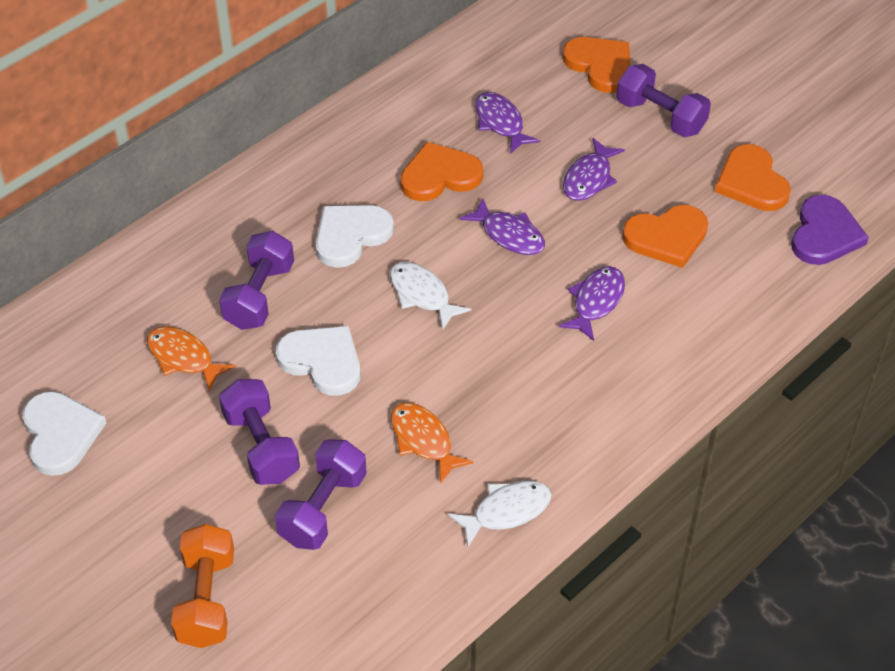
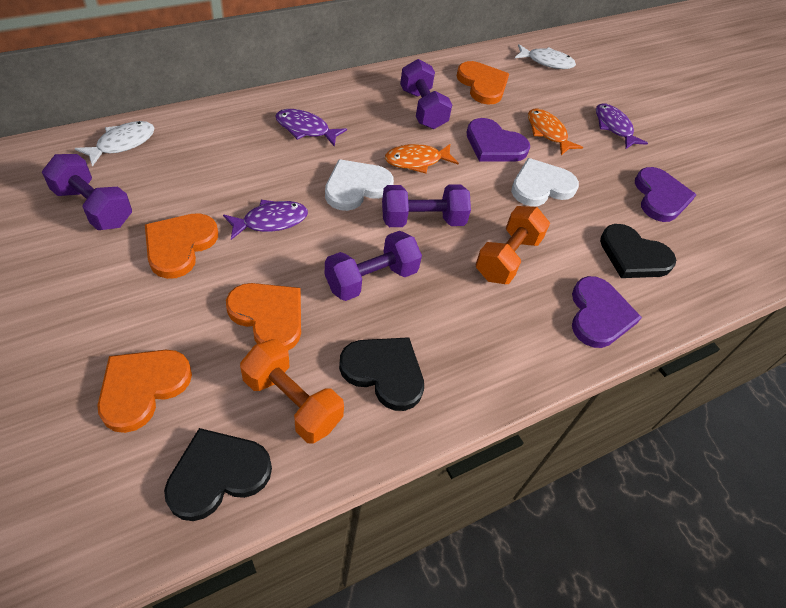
black heart: 0 -> 3
orange dumbbell: 1 -> 2
purple fish: 4 -> 3
purple heart: 1 -> 3
white heart: 3 -> 2

